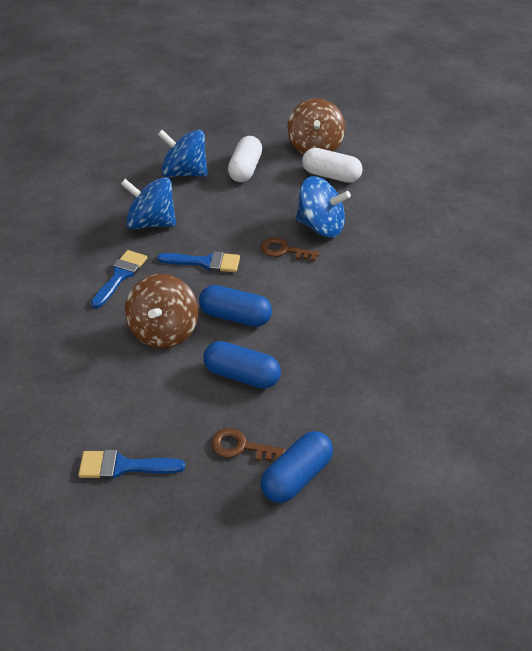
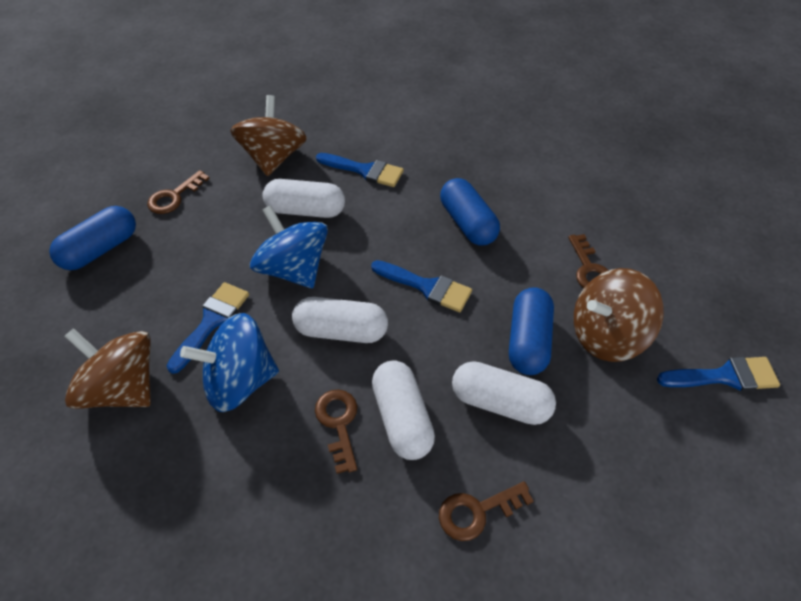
blue brush: 3 -> 4
blue spinning top: 3 -> 2
brown key: 2 -> 4
brown spinning top: 2 -> 3
white capsule: 2 -> 4

